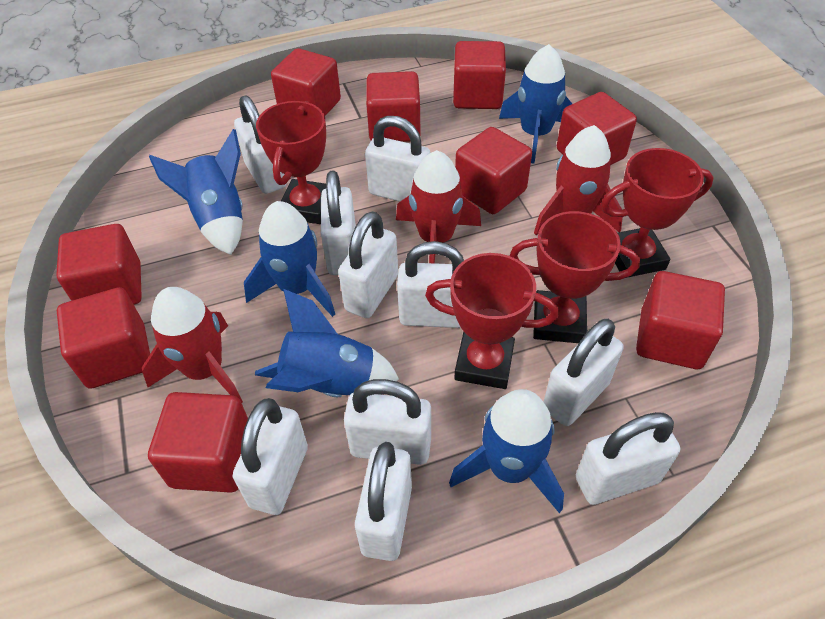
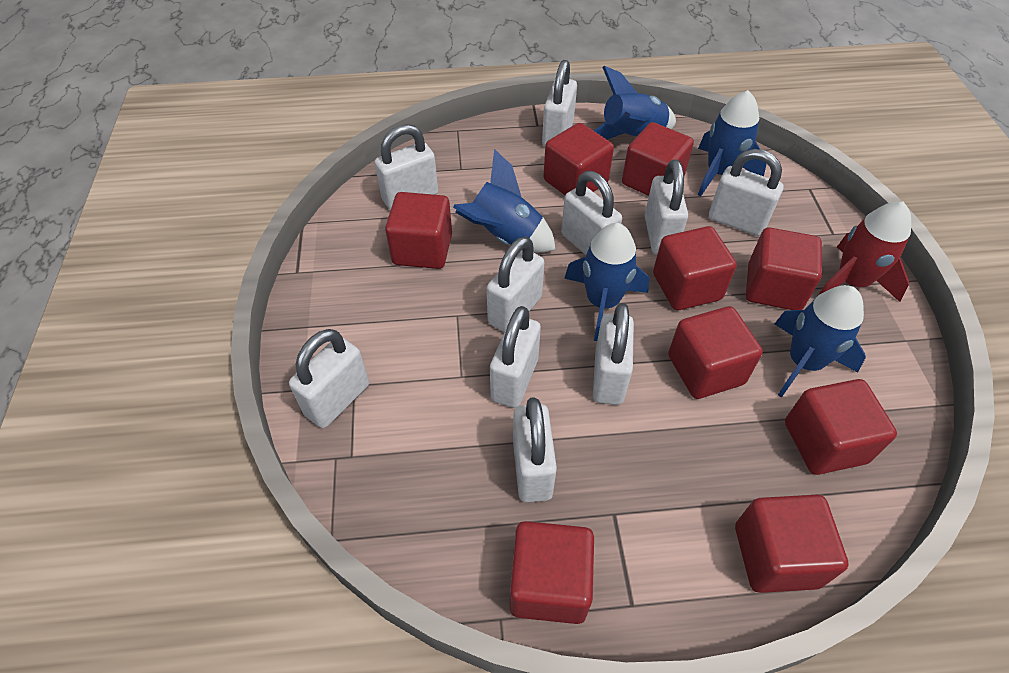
red rocket: 3 -> 1
red trophy: 4 -> 0

